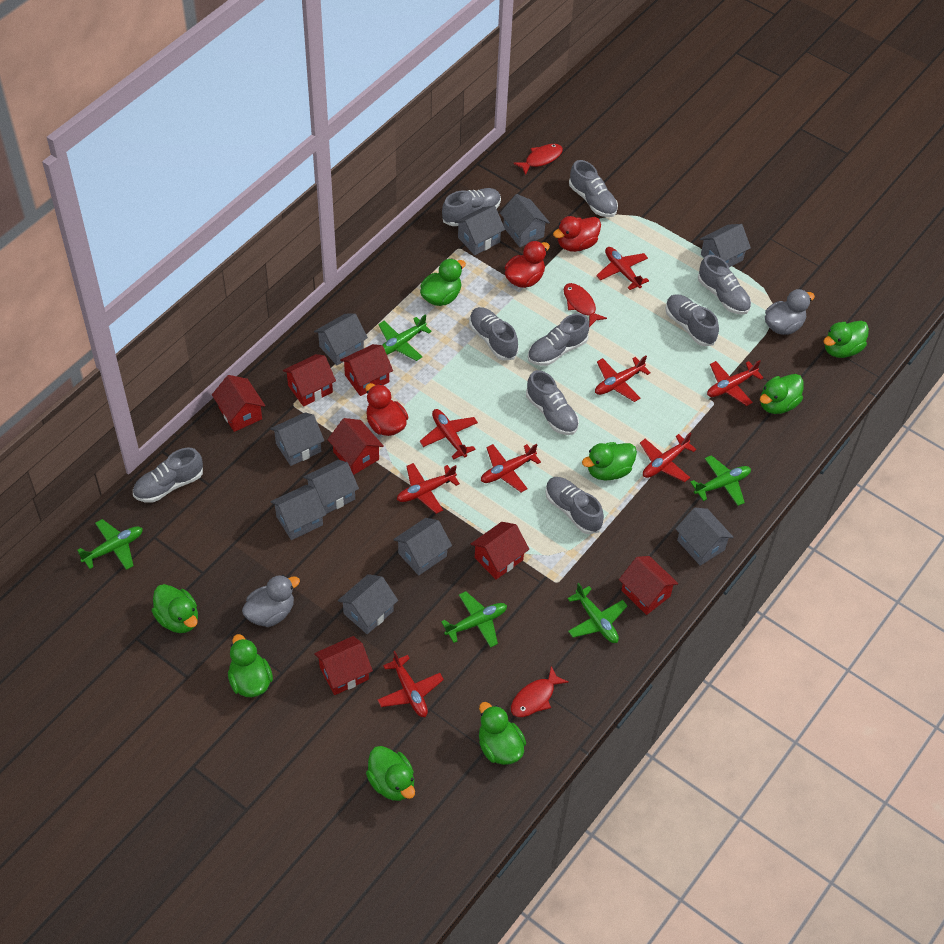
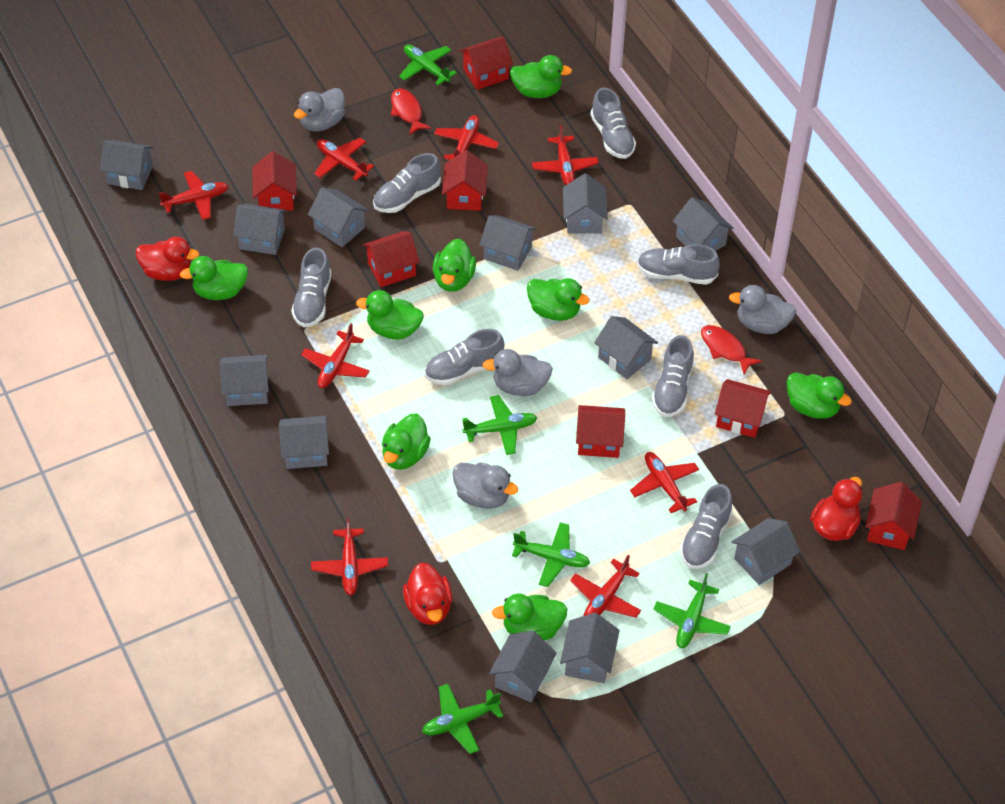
grey duck: 2 -> 4
grey house: 10 -> 12
grey shoe: 9 -> 7
red fish: 3 -> 2

